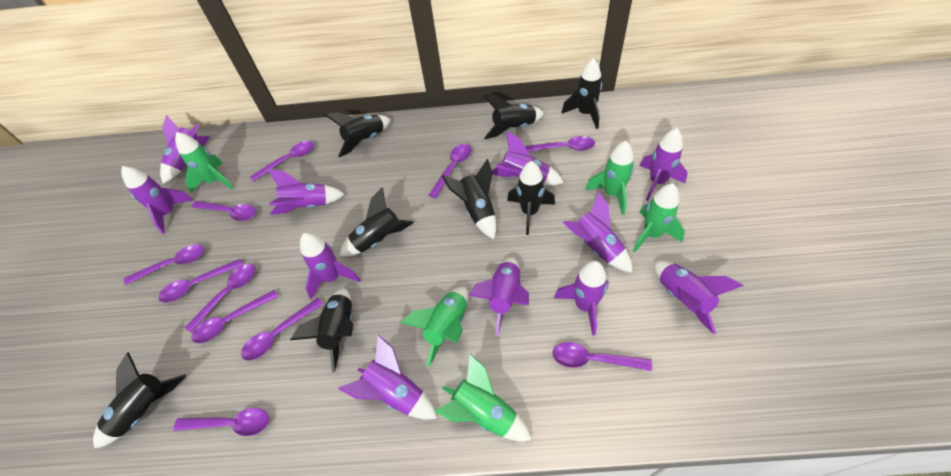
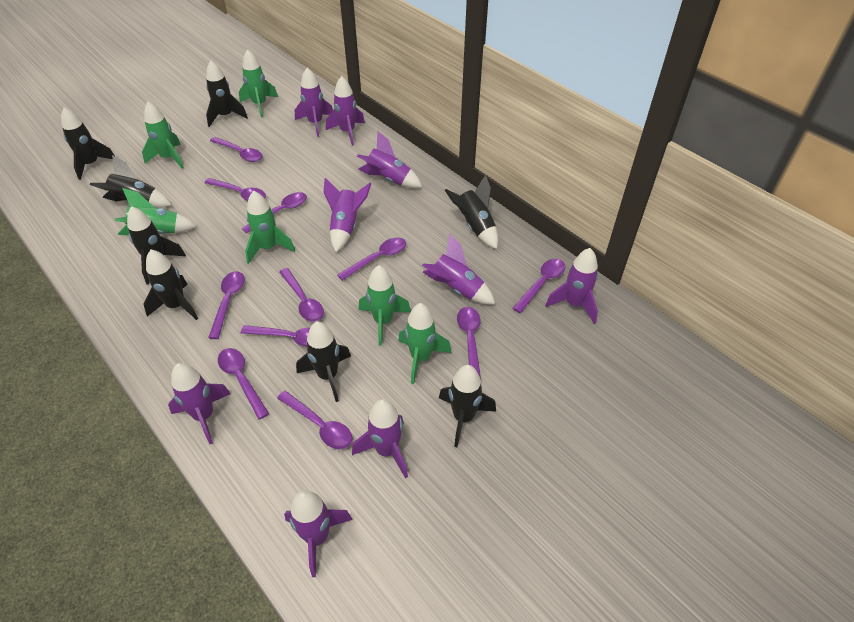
green rocket: 5 -> 6
purple rocket: 11 -> 9

